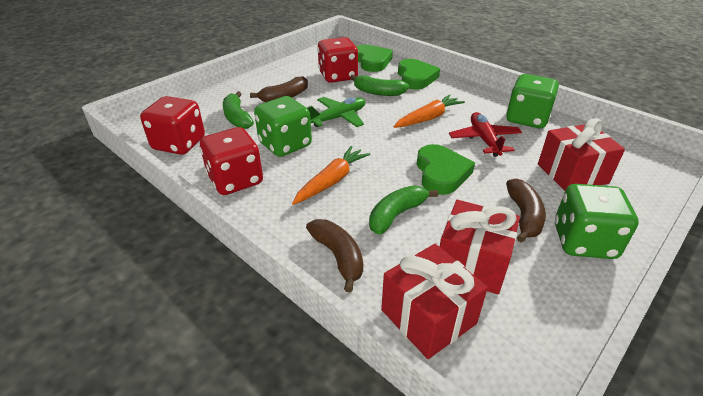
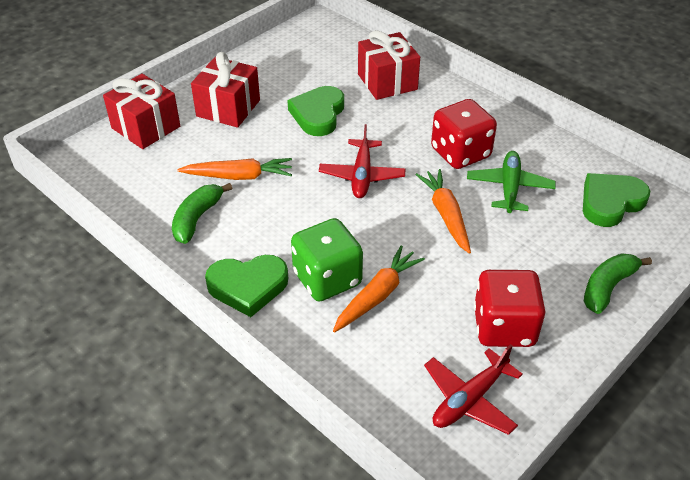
brown banana: 3 -> 0
green banana: 3 -> 2
green dice: 3 -> 1
orange carrot: 2 -> 3
red dice: 3 -> 2
red plane: 1 -> 2

